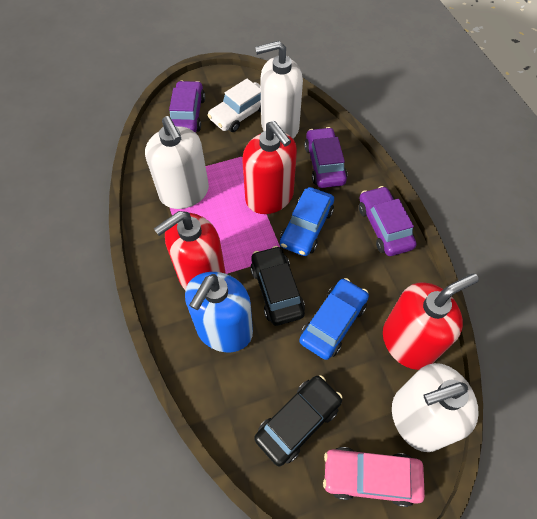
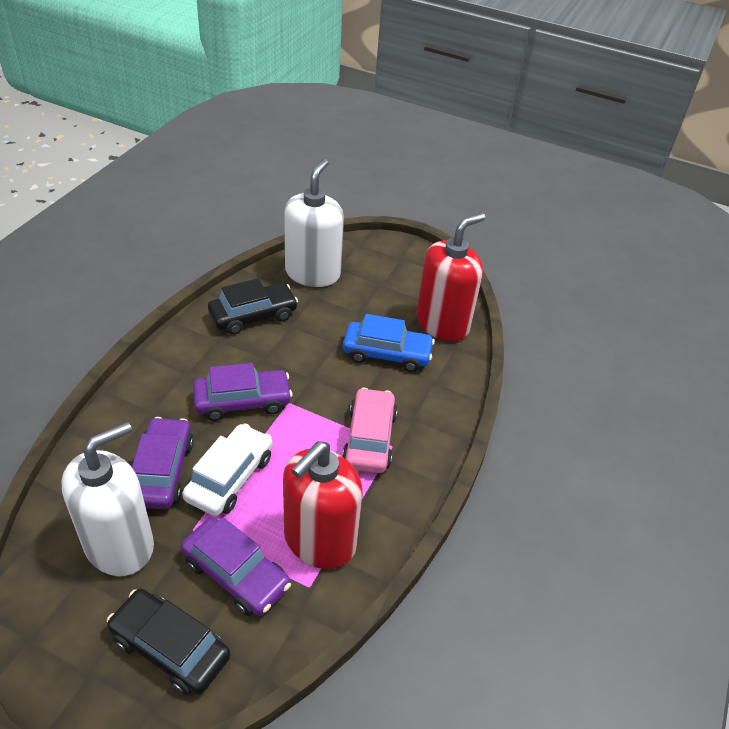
blue car: 2 -> 1
blue soap dispenser: 1 -> 0
red soap dispenser: 3 -> 2
white soap dispenser: 3 -> 2

